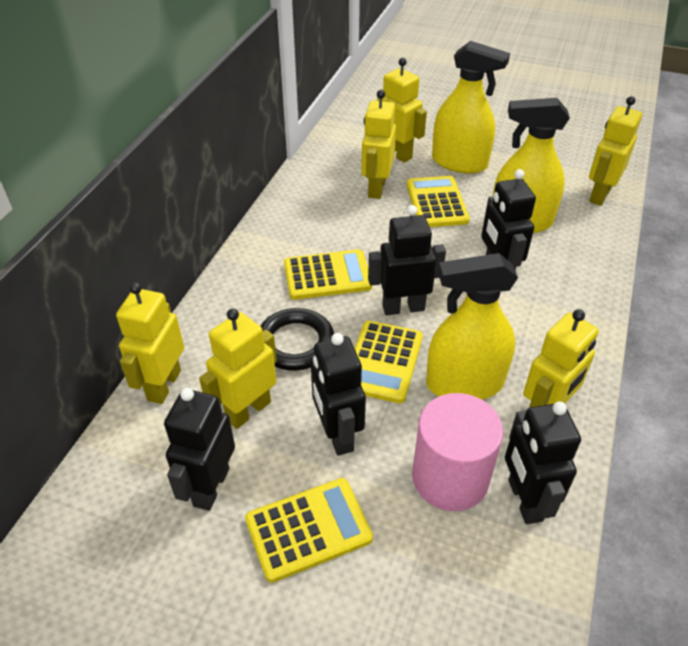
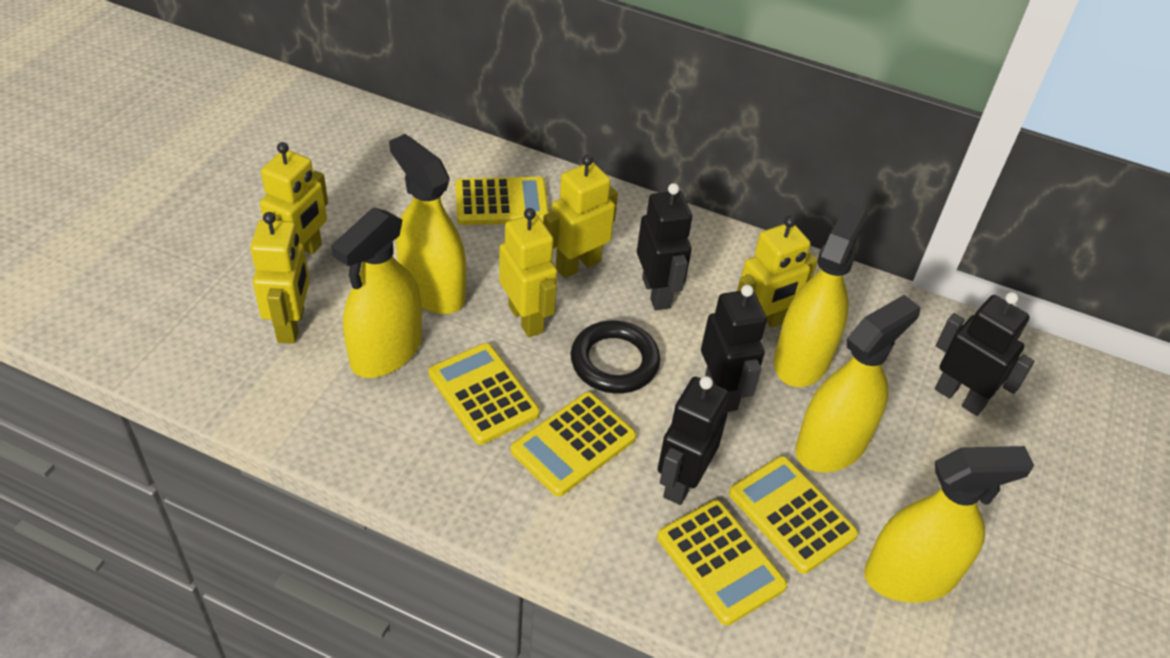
black robot: 5 -> 4
pink cylinder: 1 -> 0
yellow calculator: 4 -> 5
yellow robot: 6 -> 5
yellow spray bottle: 3 -> 5

